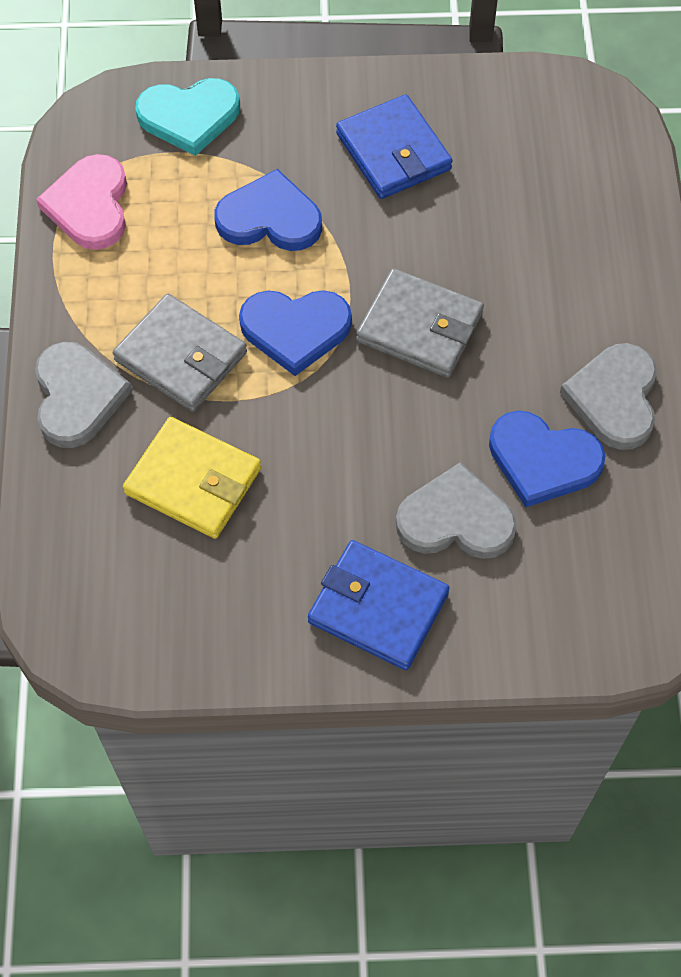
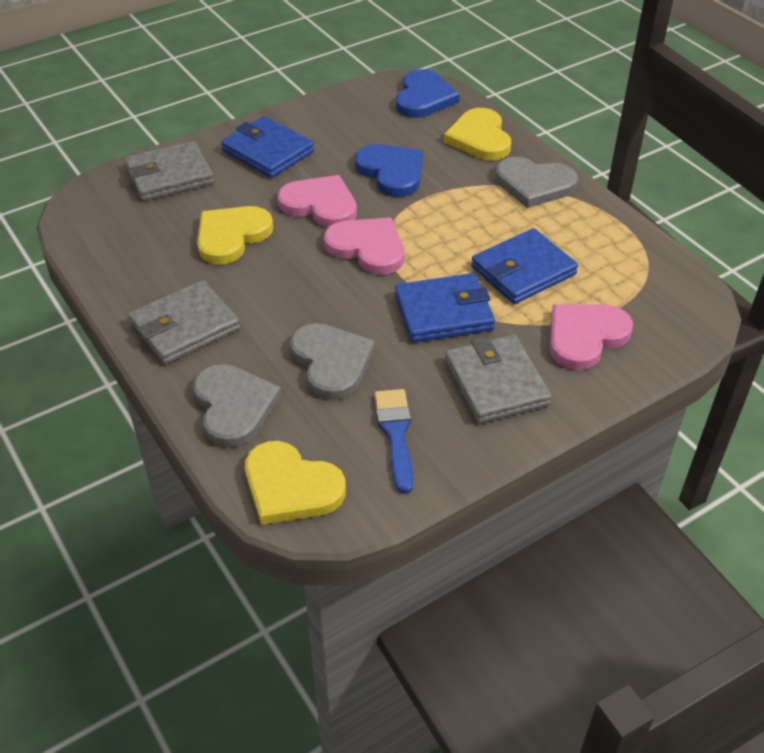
blue brush: 0 -> 1
blue heart: 3 -> 2
blue wallet: 2 -> 3
grey wallet: 2 -> 3
pink heart: 1 -> 3
turquoise heart: 1 -> 0
yellow heart: 0 -> 3
yellow wallet: 1 -> 0

